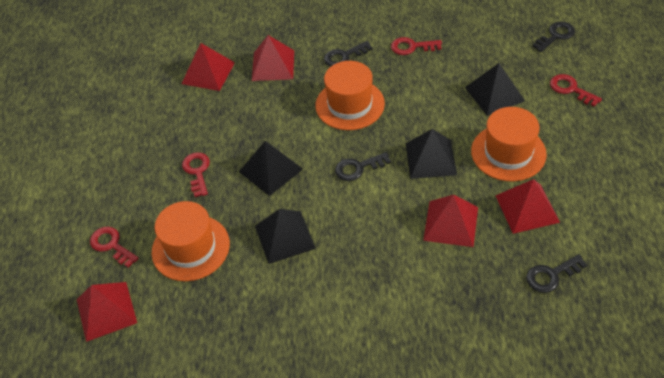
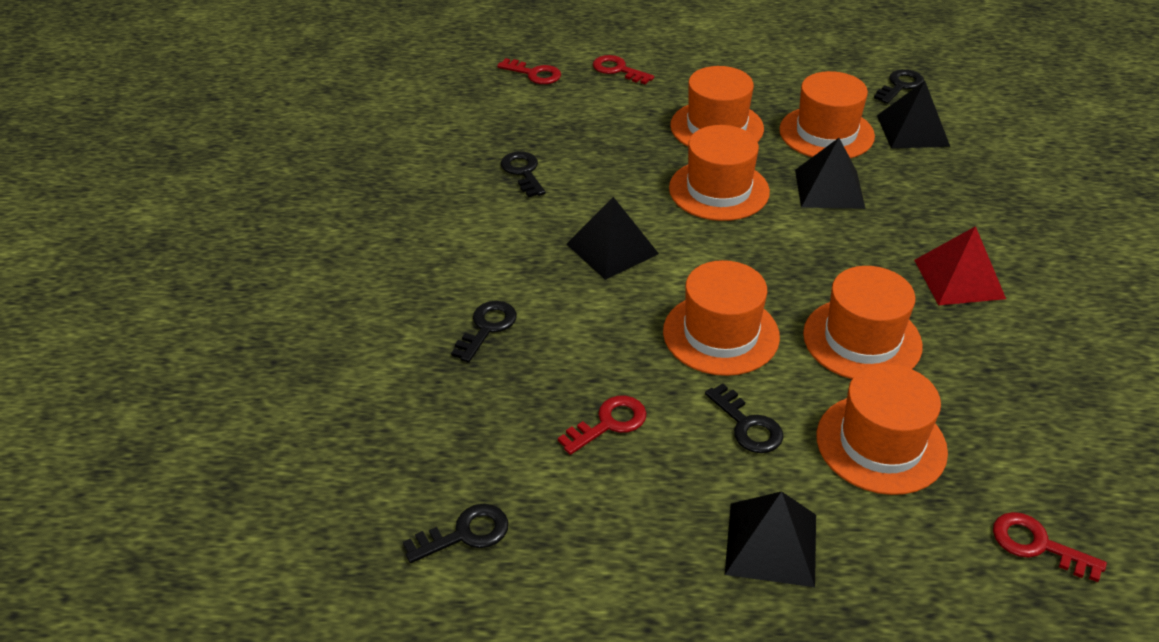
black key: 4 -> 5
orange hat: 3 -> 6
red pyramid: 5 -> 1

